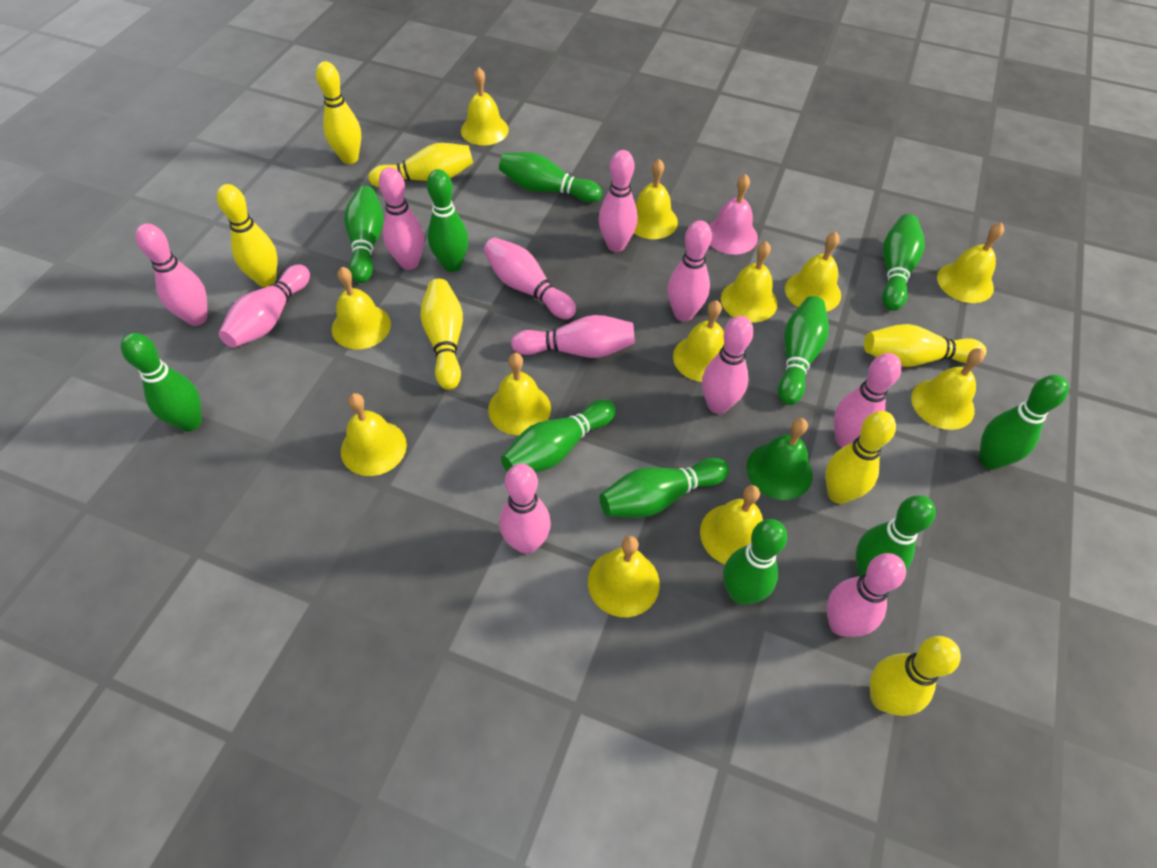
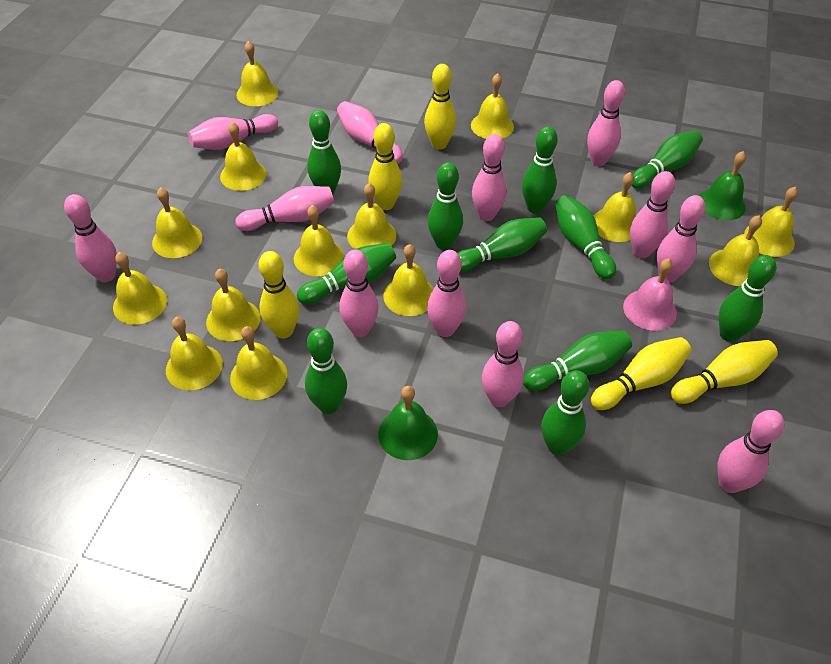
green bell: 1 -> 2
pink bowling pin: 11 -> 12
yellow bell: 12 -> 14
yellow bowling pin: 7 -> 5

